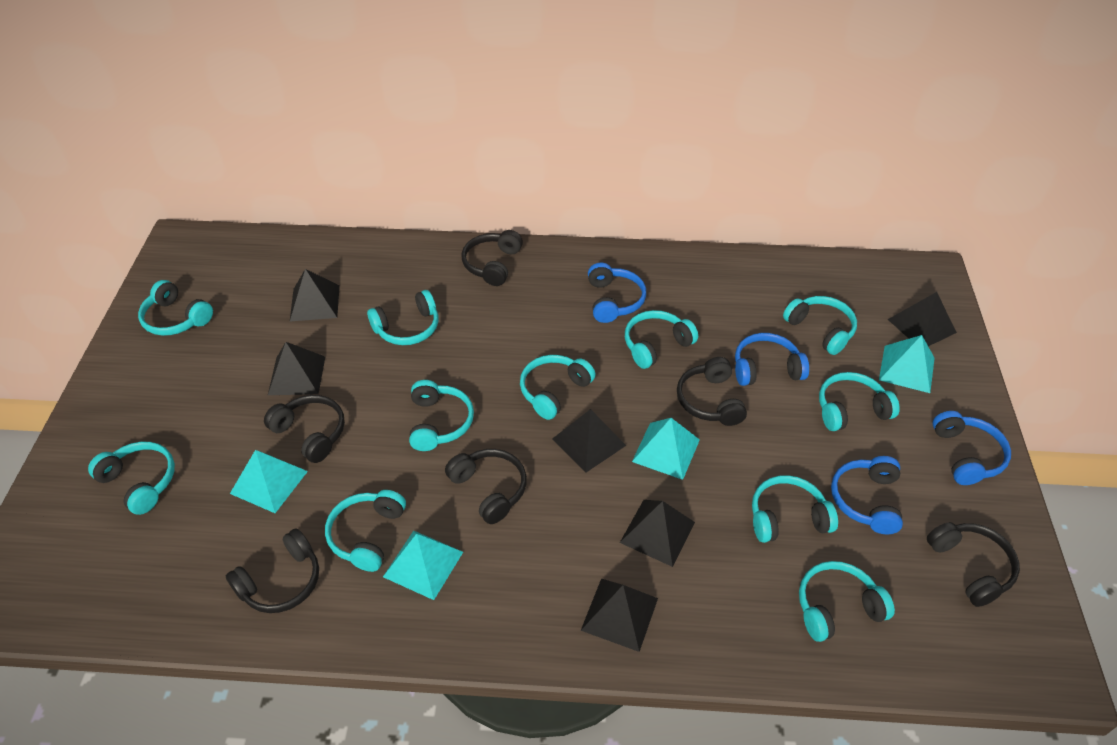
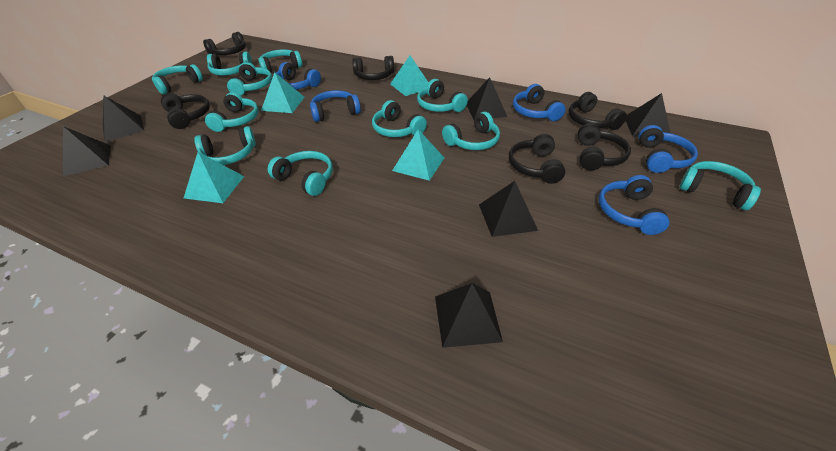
blue headphones: 4 -> 5

